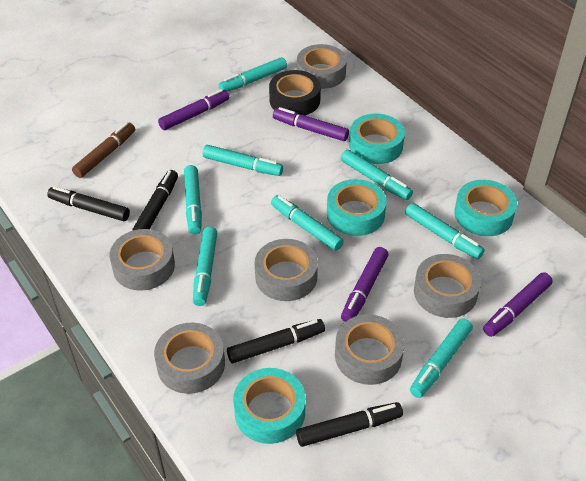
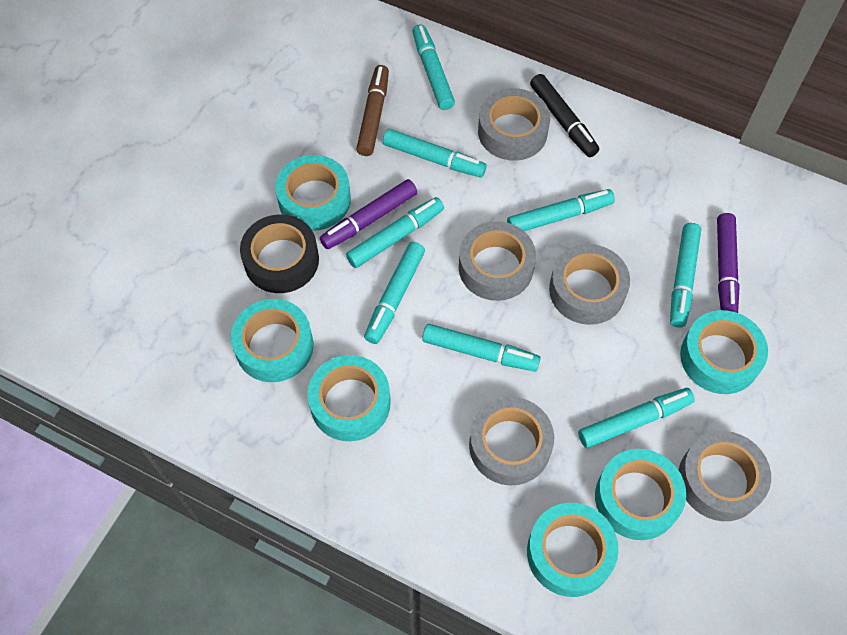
black marker: 4 -> 1
grey tape: 6 -> 5
purple marker: 4 -> 2
turquoise tape: 4 -> 6

